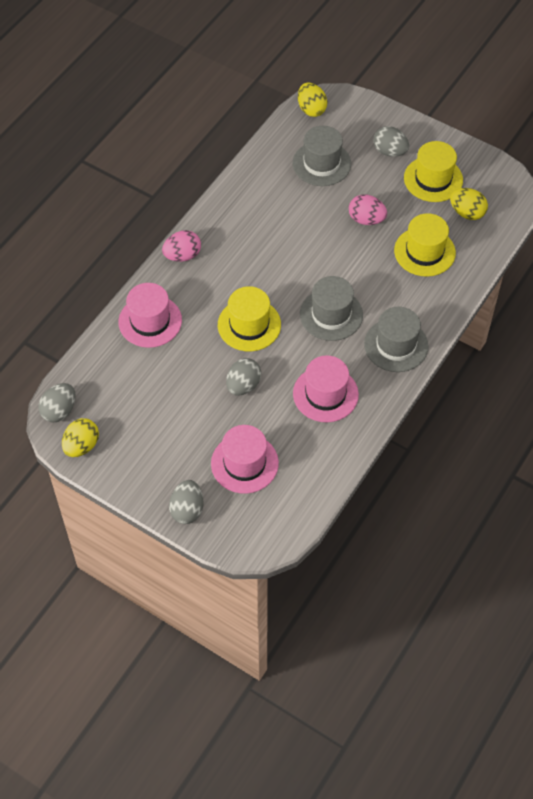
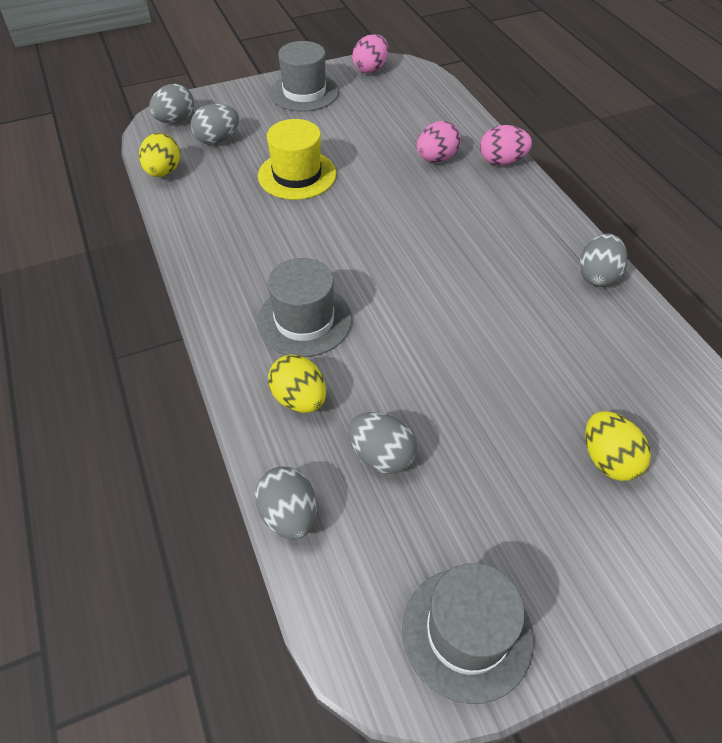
grey egg: 4 -> 5
pink egg: 2 -> 3
pink hat: 3 -> 0
yellow hat: 3 -> 1

